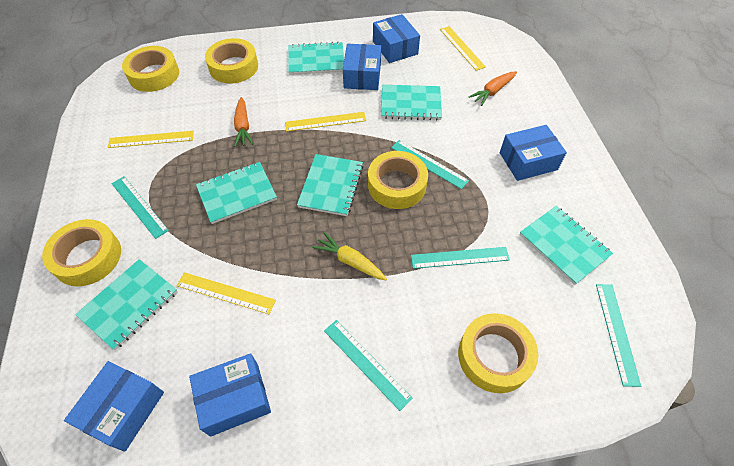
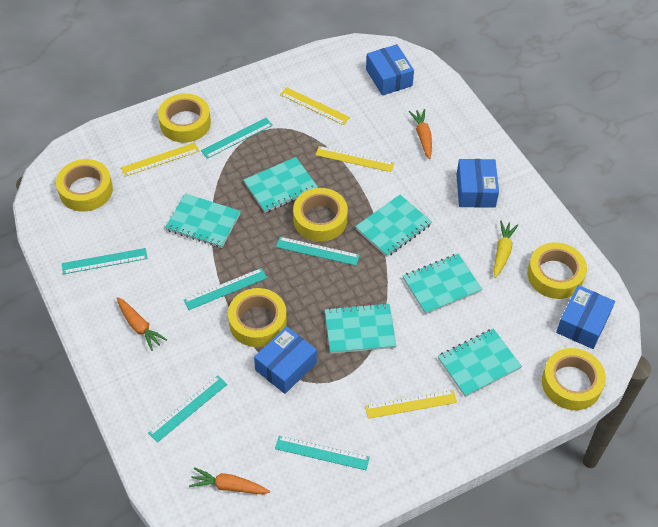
blue box: 5 -> 4
orange carrot: 2 -> 3
turquoise ruler: 5 -> 6
yellow tape: 5 -> 6

